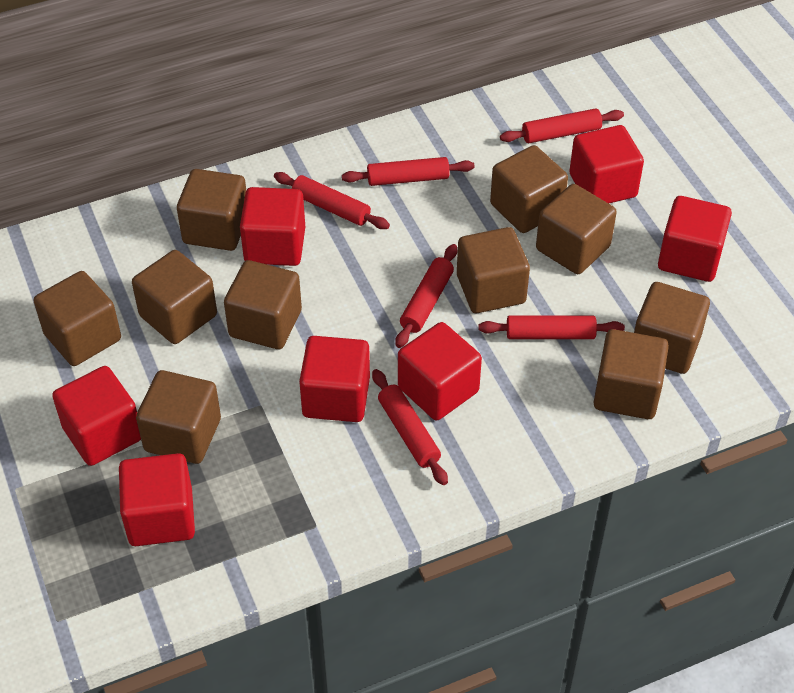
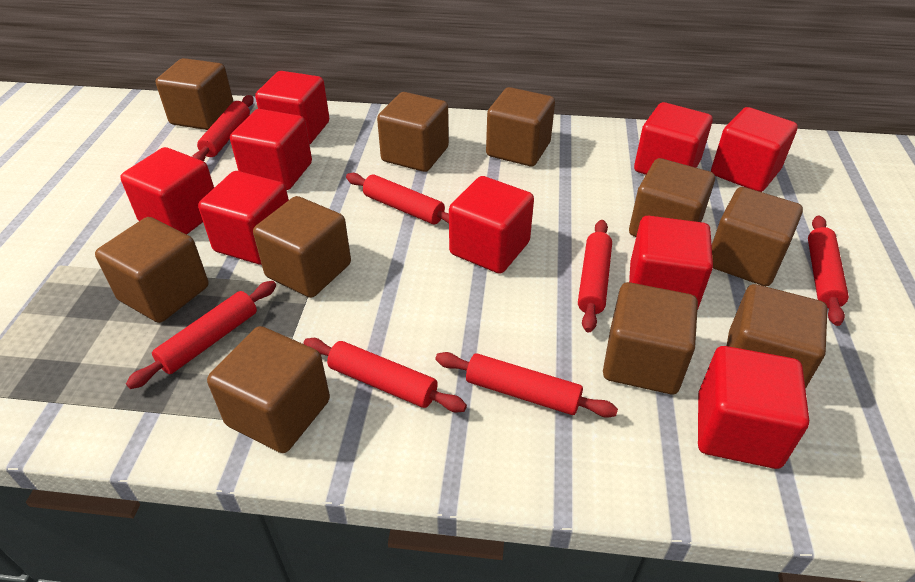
red cube: 7 -> 9
red rolling pin: 6 -> 7

